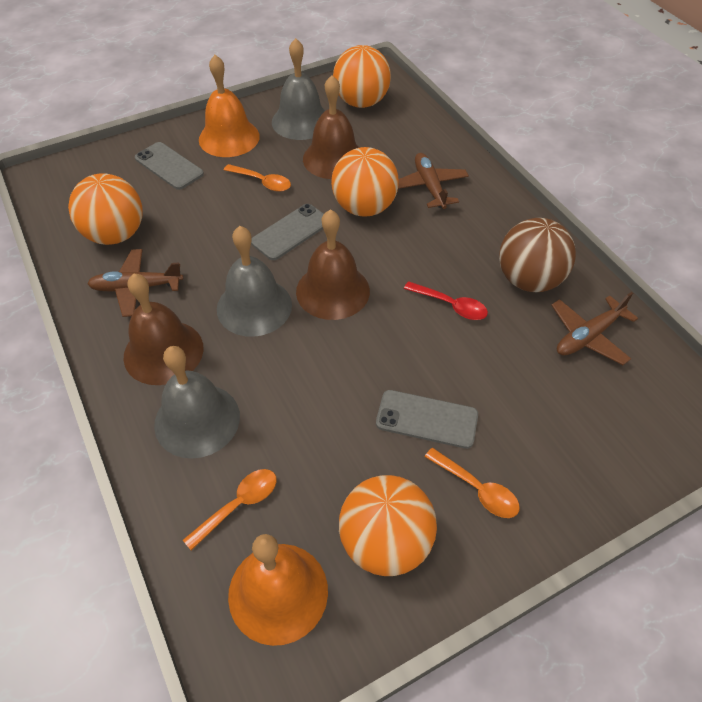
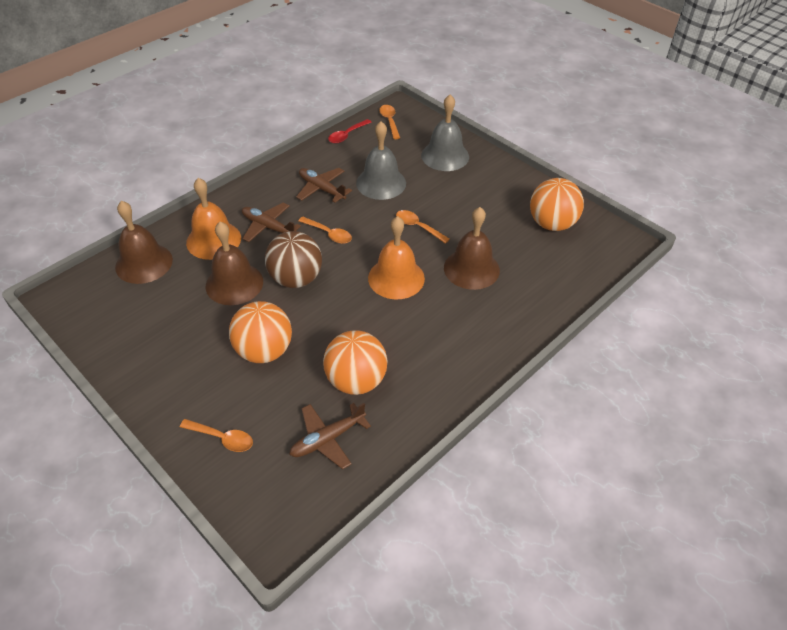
grey bell: 3 -> 2
grey phone: 3 -> 0
orange ball: 4 -> 3
orange spoon: 3 -> 4

